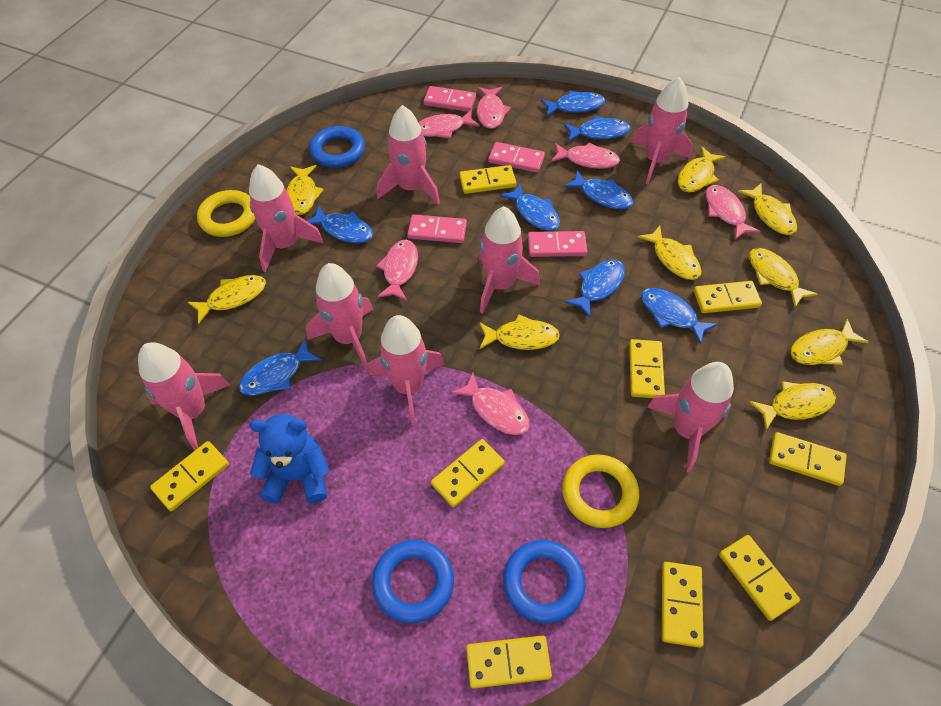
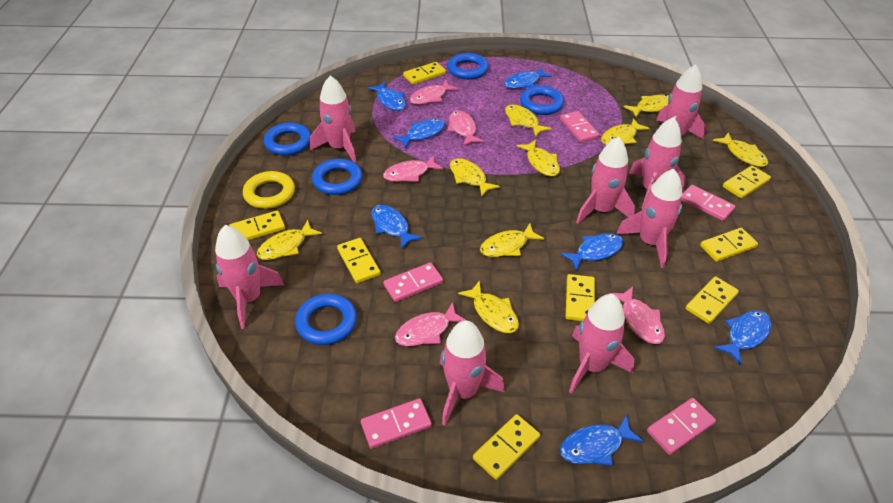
blue fish: 8 -> 7
blue ring: 3 -> 5
blue teddy bear: 1 -> 0
pink domino: 4 -> 5
pink fish: 6 -> 5
yellow domino: 9 -> 8
yellow ring: 2 -> 1

